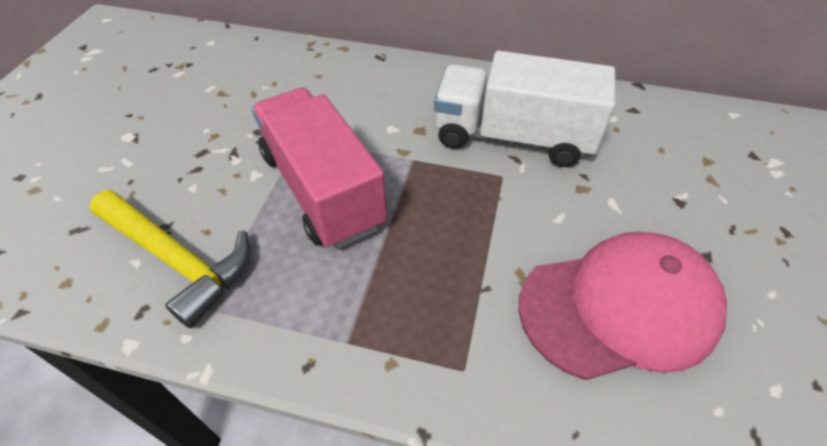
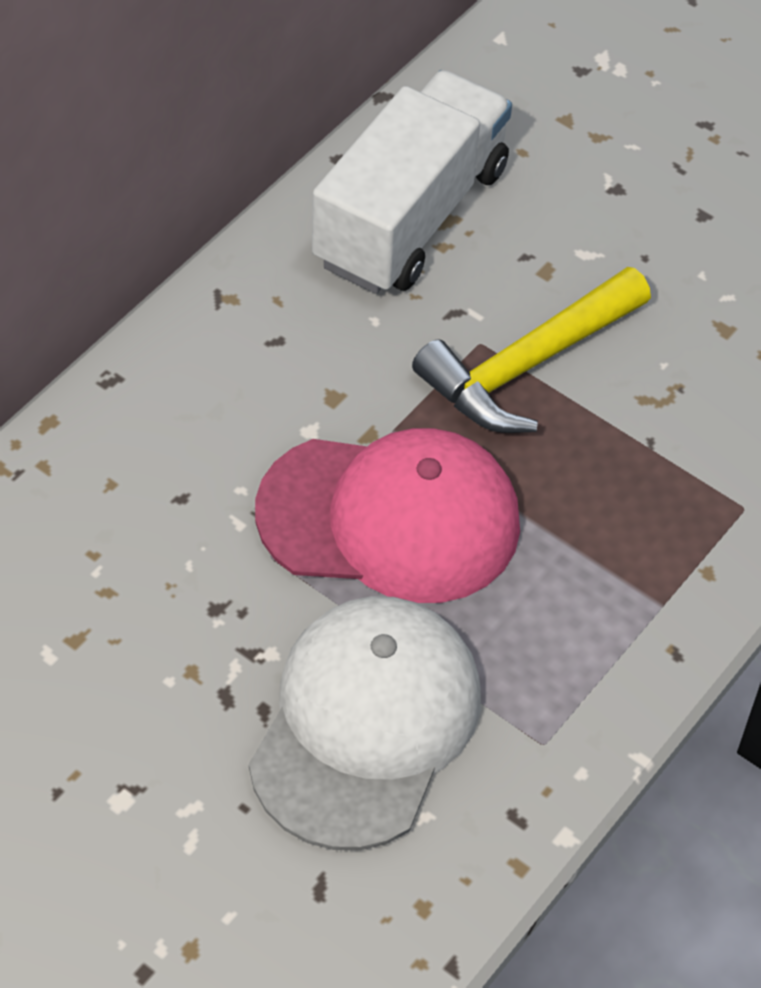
pink truck: 1 -> 0
white cap: 0 -> 1

